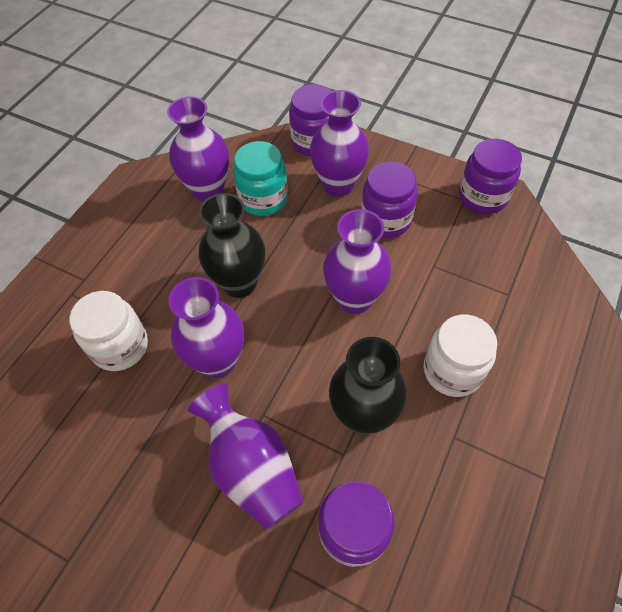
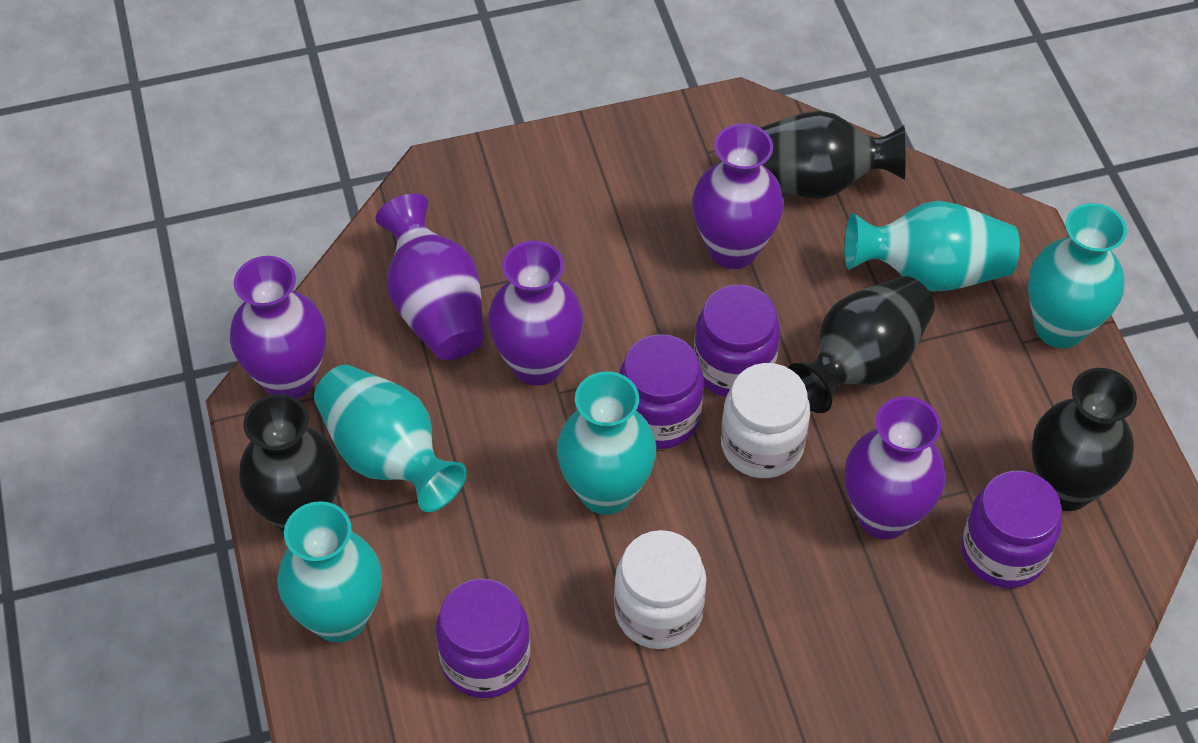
black vase: 2 -> 4
turquoise jar: 1 -> 0
turquoise vase: 0 -> 5

